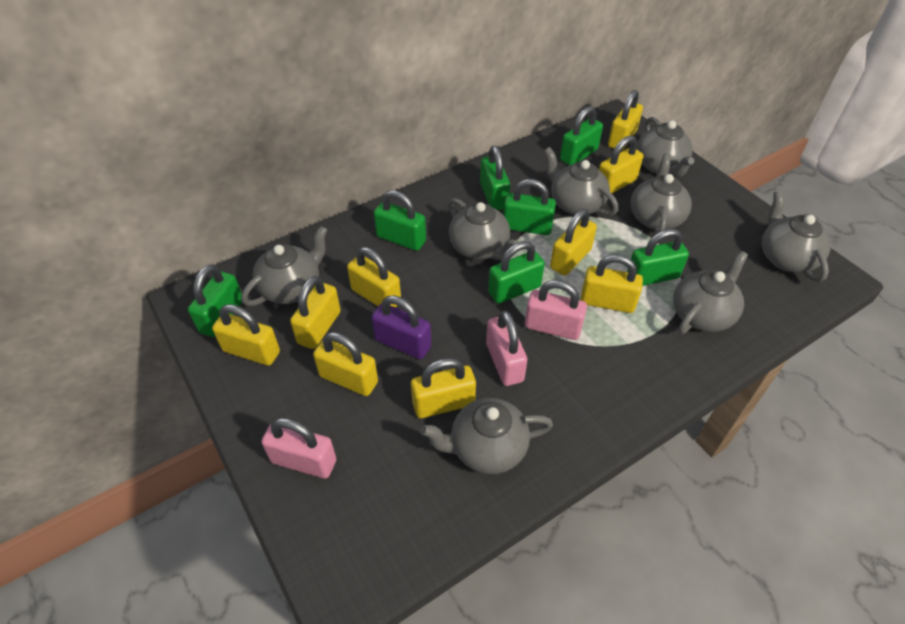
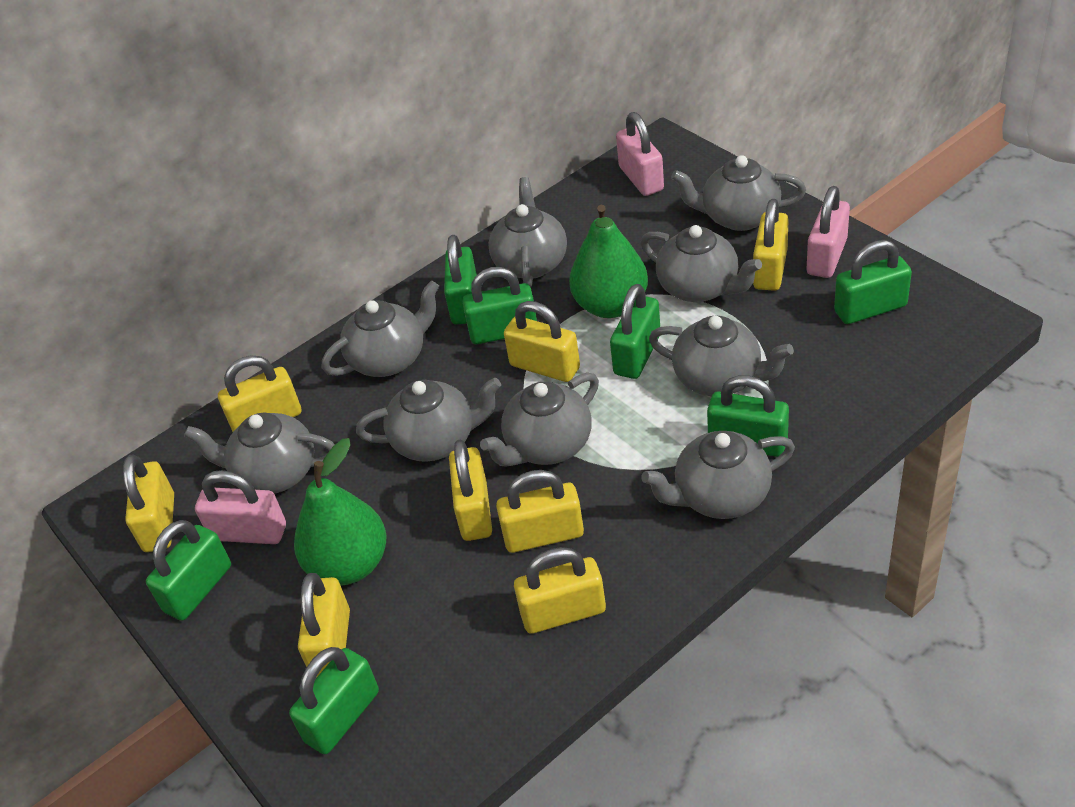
green pear: 0 -> 2
grey teapot: 8 -> 9
purple padlock: 1 -> 0
yellow padlock: 9 -> 8

